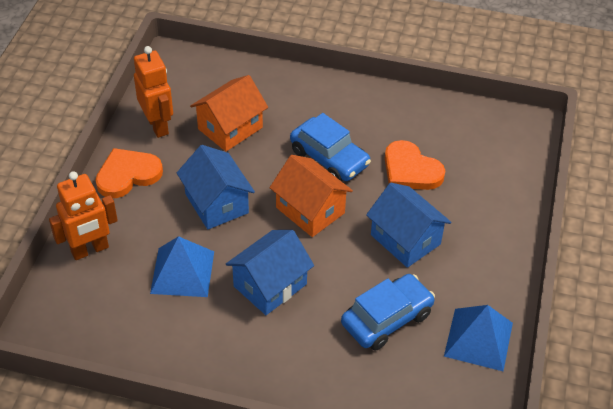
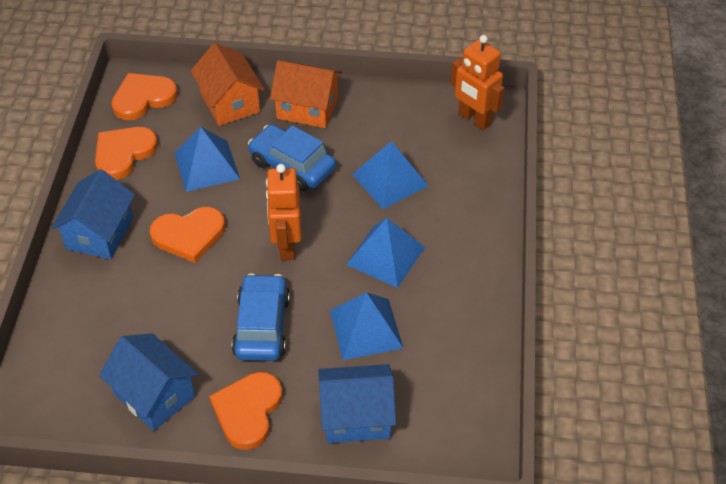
blue pyramid: 2 -> 4
orange heart: 2 -> 4

